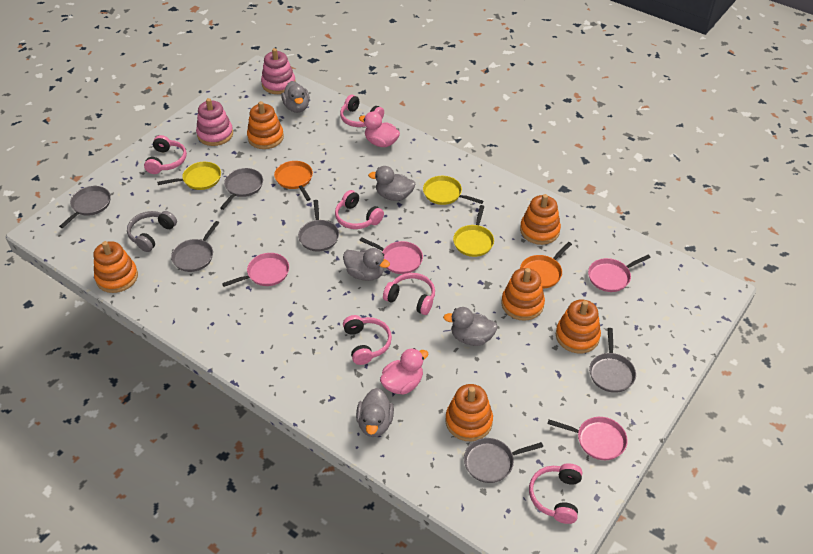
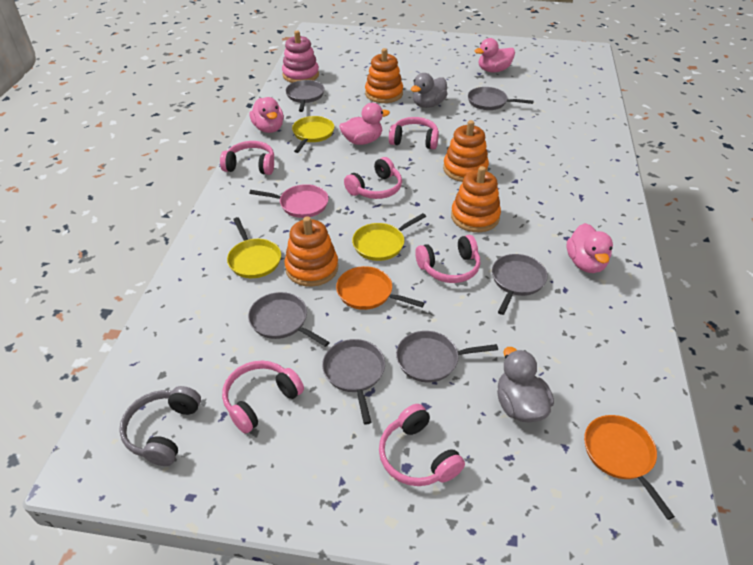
grey duck: 5 -> 2
orange stacking toy: 6 -> 4
pink duck: 2 -> 4
pink pan: 4 -> 1
pink stacking toy: 2 -> 1

